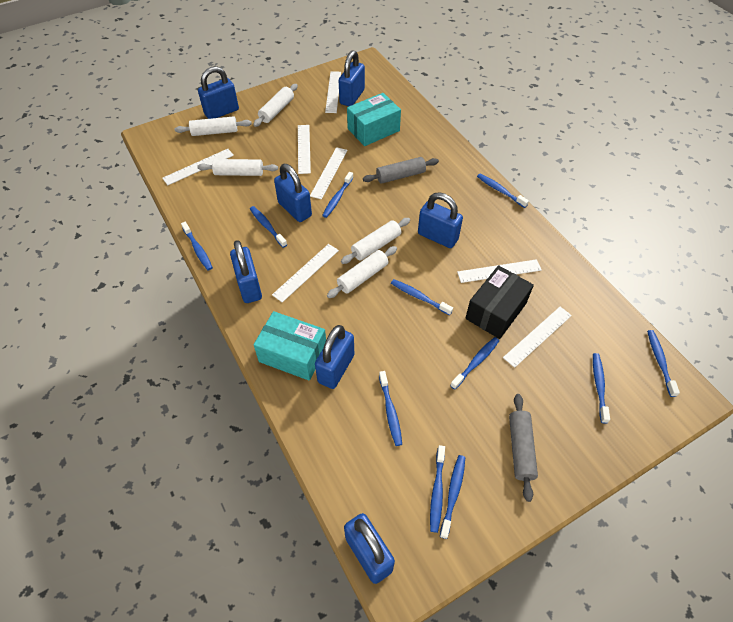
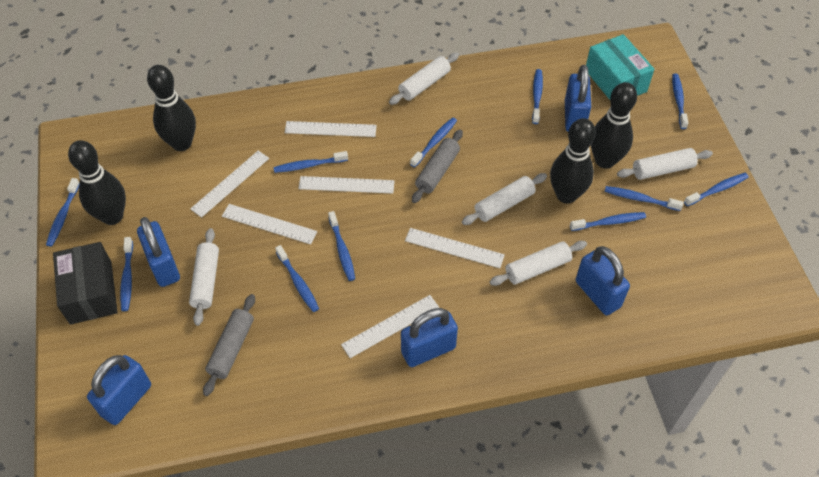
black bowling pin: 0 -> 4
blue padlock: 7 -> 5
turquoise box: 2 -> 1
white ruler: 7 -> 6

